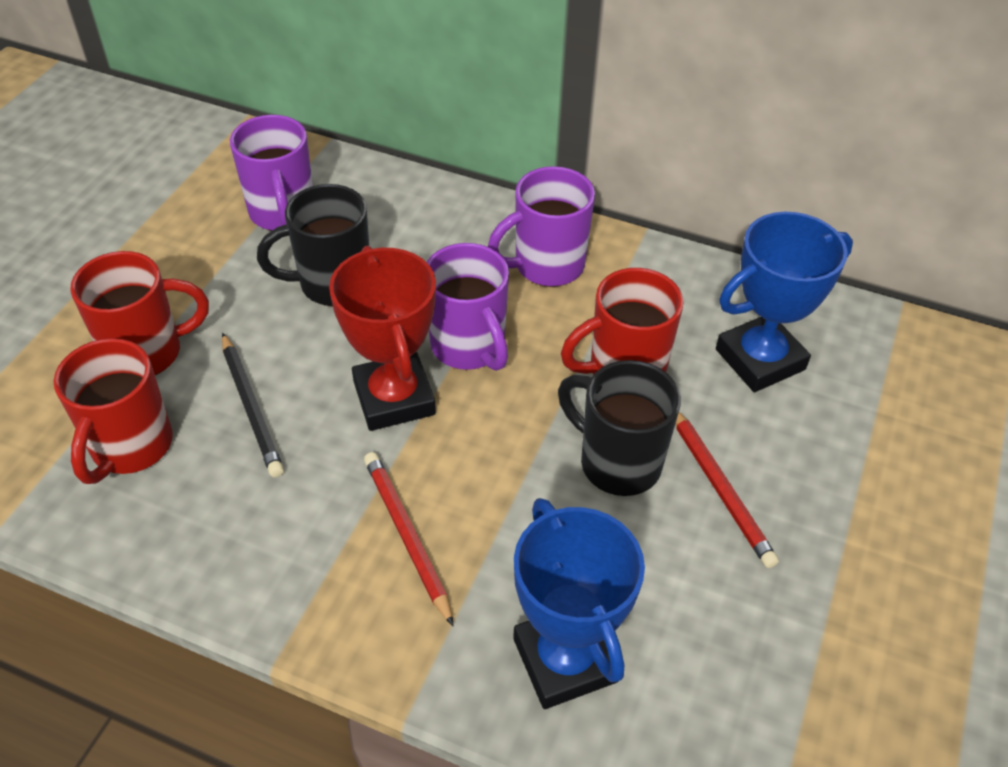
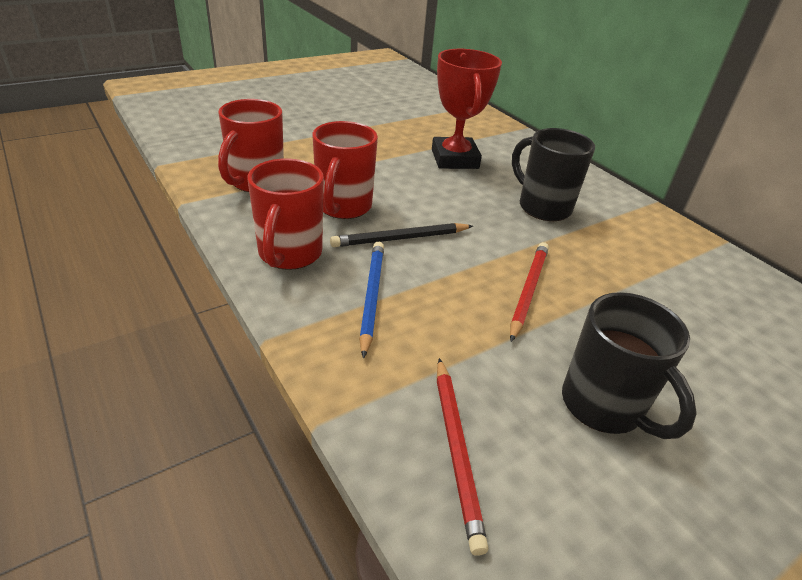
blue pencil: 0 -> 1
blue trophy: 2 -> 0
purple mug: 3 -> 0

